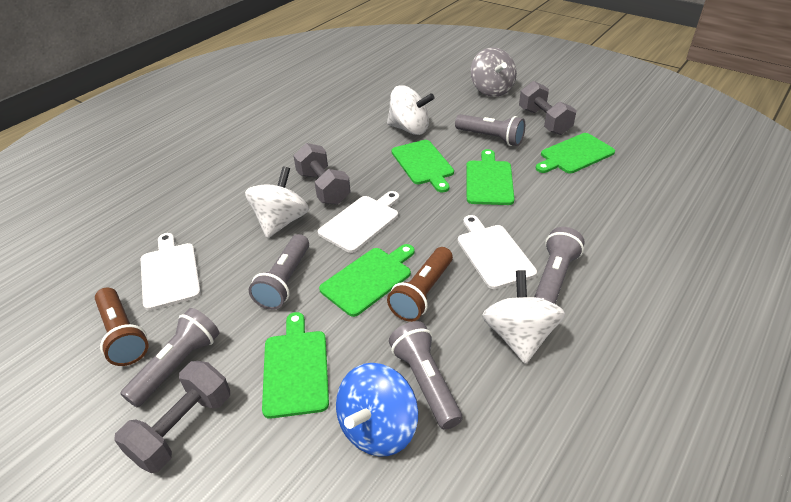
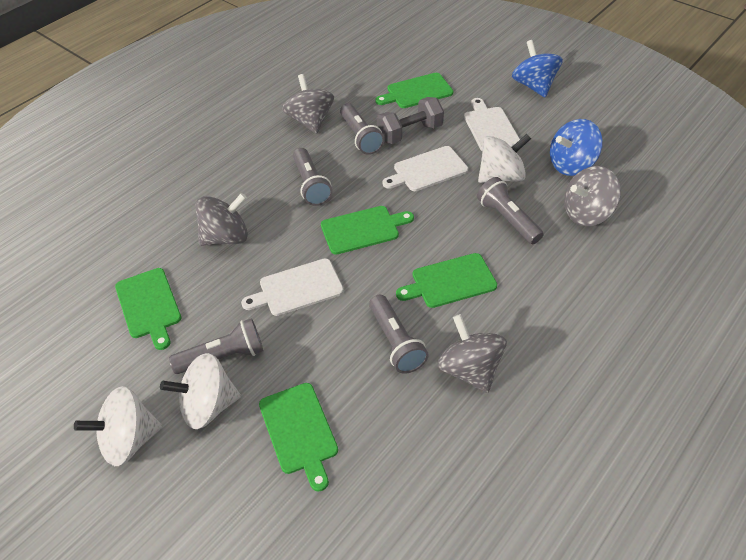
blue spinning top: 1 -> 2
brown flashlight: 2 -> 0
grey dumbbell: 3 -> 1
grey spinning top: 1 -> 4

